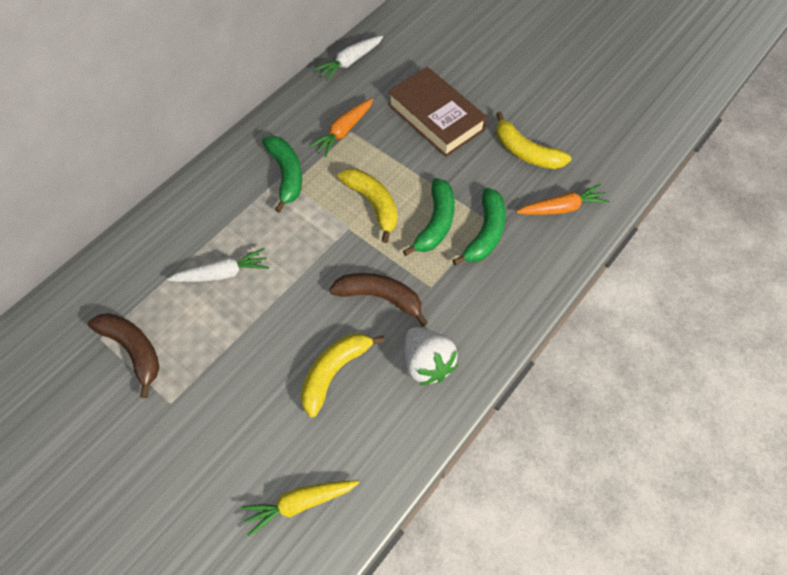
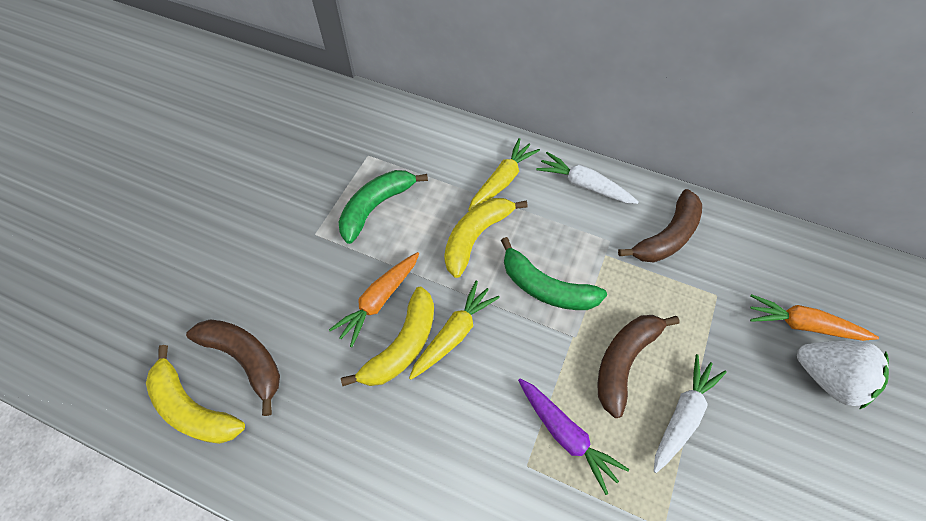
brown banana: 2 -> 3
brown book: 1 -> 0
green banana: 3 -> 2
purple carrot: 0 -> 1
yellow carrot: 1 -> 2

